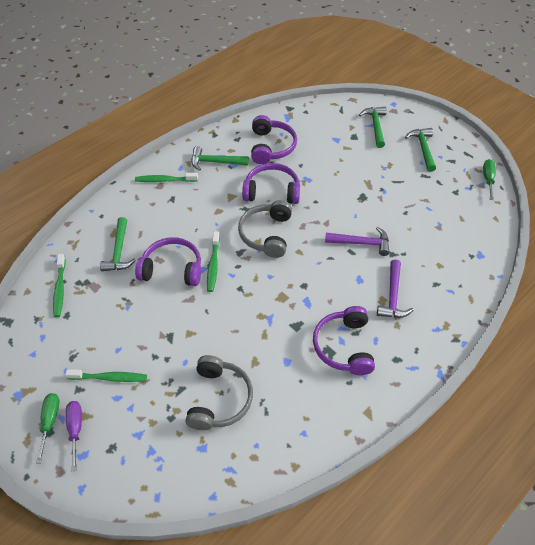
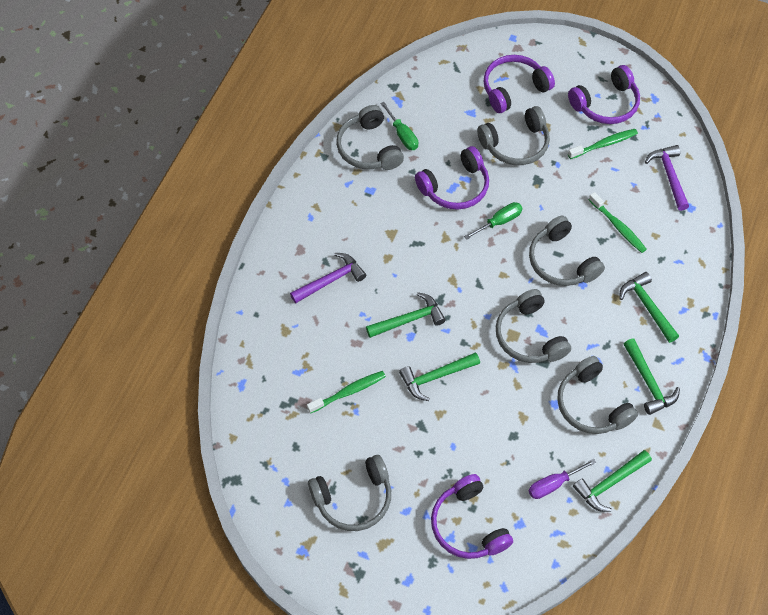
green hammer: 4 -> 5
green toothbrush: 4 -> 3
grey headphones: 2 -> 6

